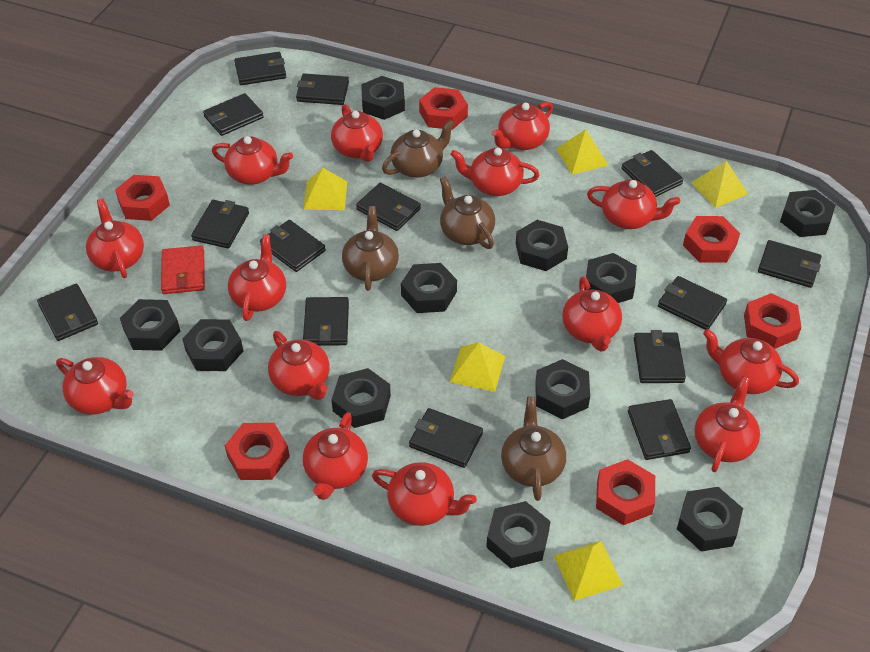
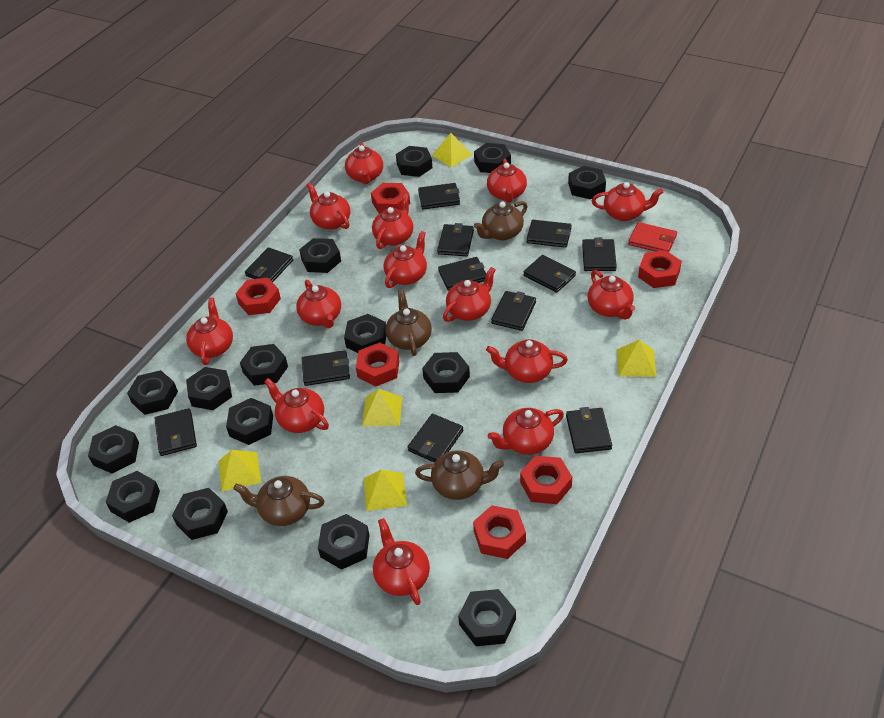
black nut: 11 -> 15
black wallet: 14 -> 12

